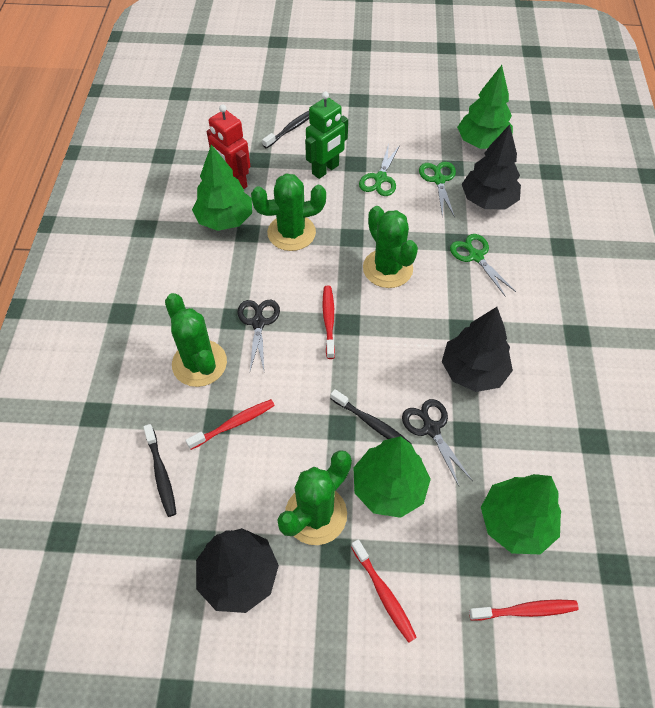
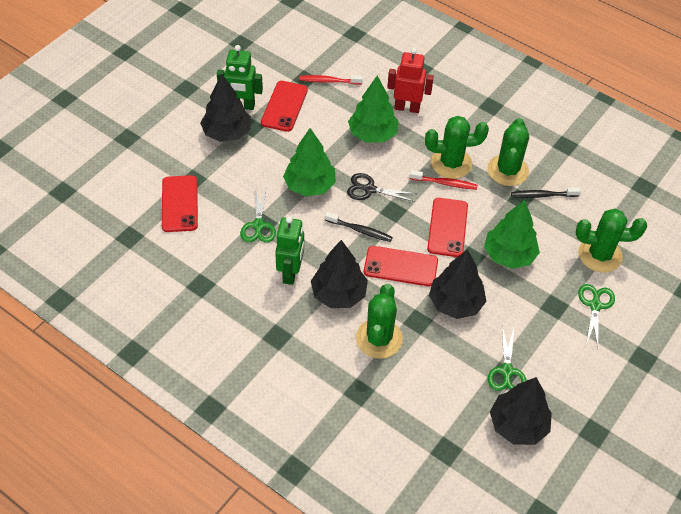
black scissors: 2 -> 1
black toothbrush: 3 -> 2
black tree: 3 -> 4
green robot: 1 -> 2
green tree: 4 -> 3
red phone: 0 -> 4
red toothbrush: 4 -> 2

